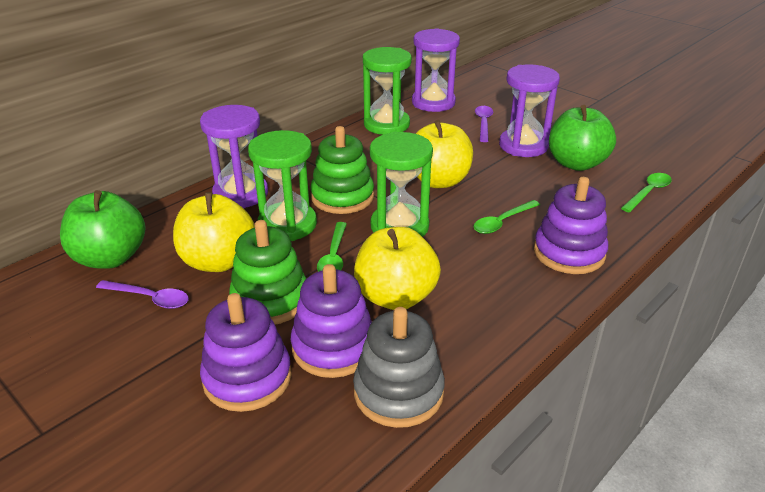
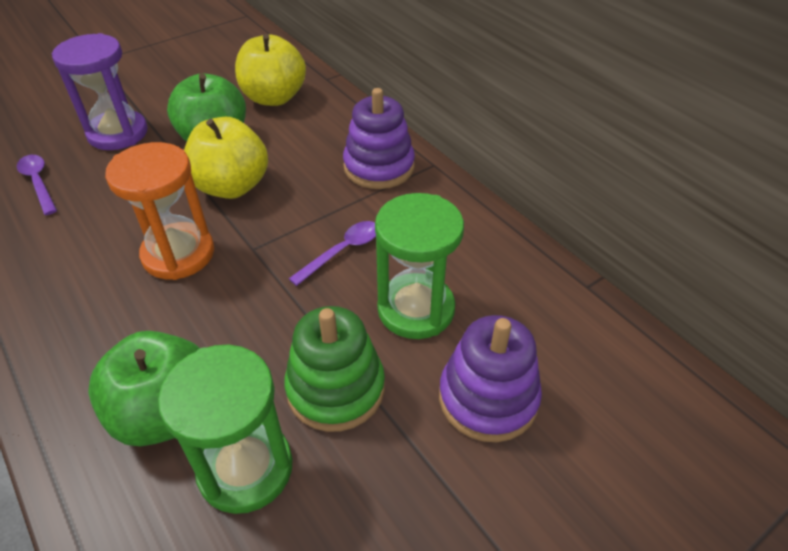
green hourglass: 3 -> 2
green spoon: 3 -> 0
green stacking toy: 2 -> 1
grey stacking toy: 1 -> 0
orange hourglass: 0 -> 1
purple hourglass: 3 -> 1
purple stacking toy: 3 -> 2
yellow apple: 3 -> 2

